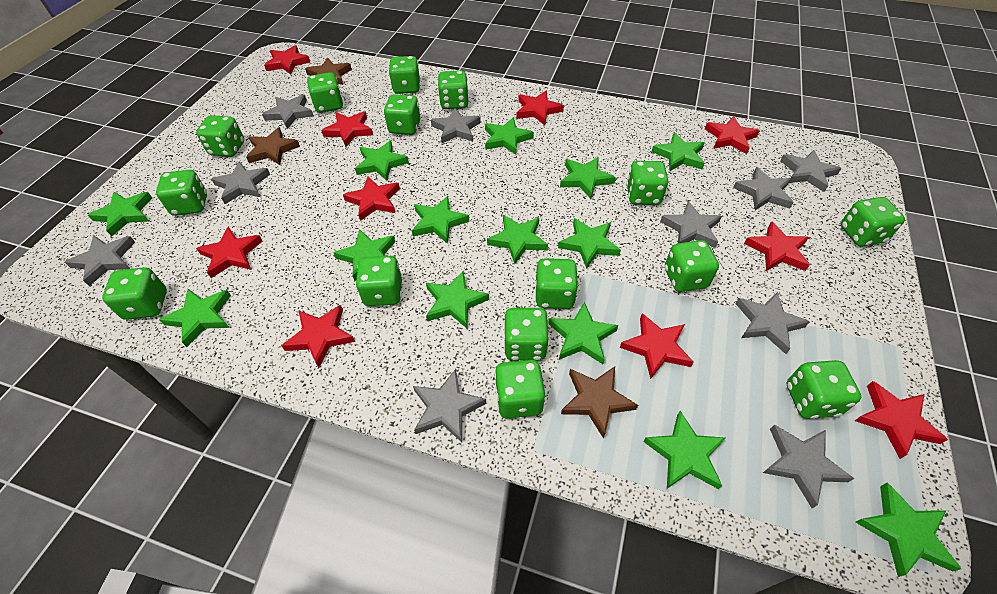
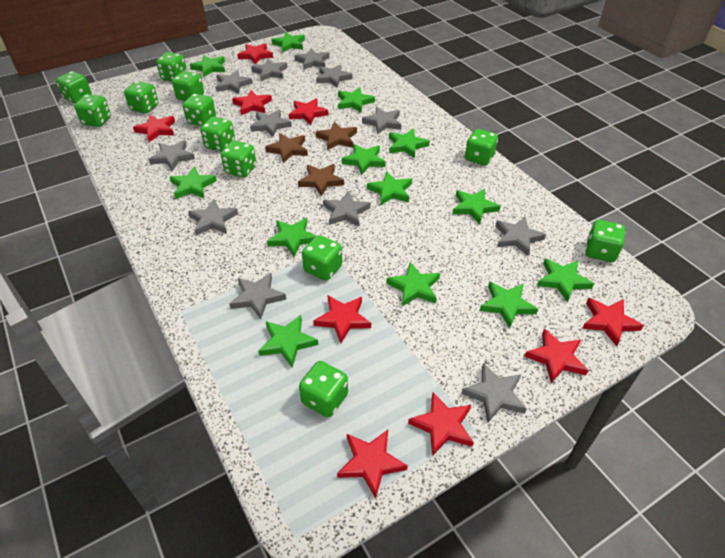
green dice: 15 -> 12
green star: 14 -> 13
grey star: 10 -> 12
red star: 10 -> 9

